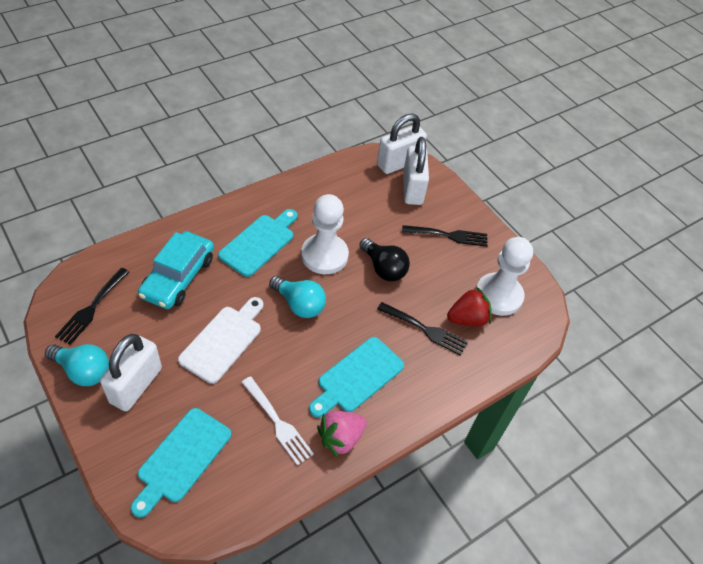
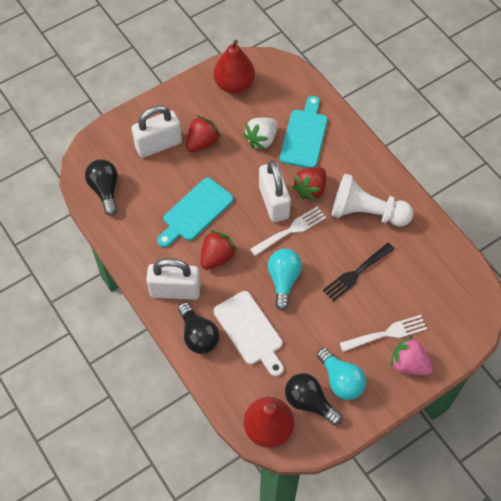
black fork: 3 -> 1
black light bulb: 1 -> 3
red pear: 0 -> 2
red strawberry: 1 -> 3
turquoise car: 1 -> 0
turquoise cutting board: 3 -> 2
white fork: 1 -> 2
white pawn: 2 -> 1
white strawberry: 0 -> 1

